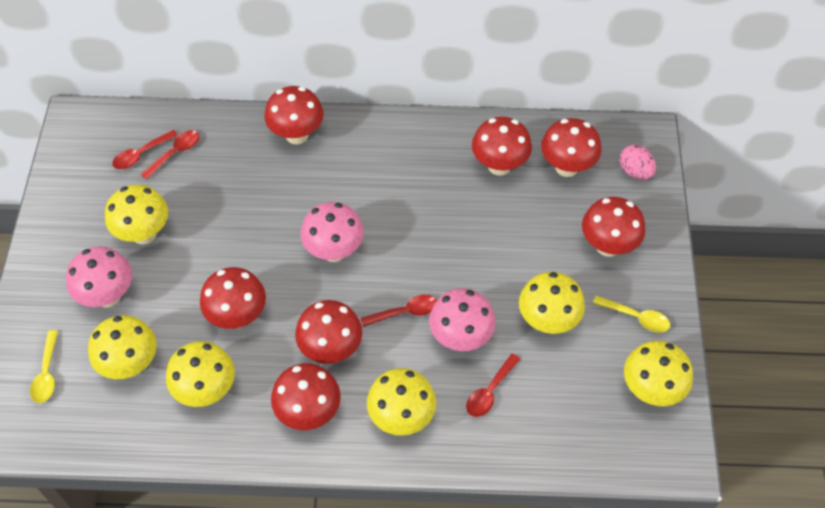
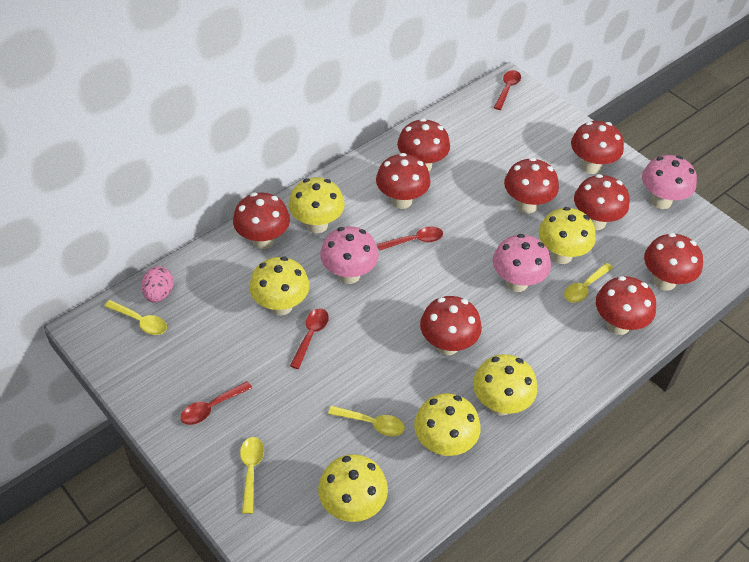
red mushroom: 7 -> 9
yellow spoon: 2 -> 4

